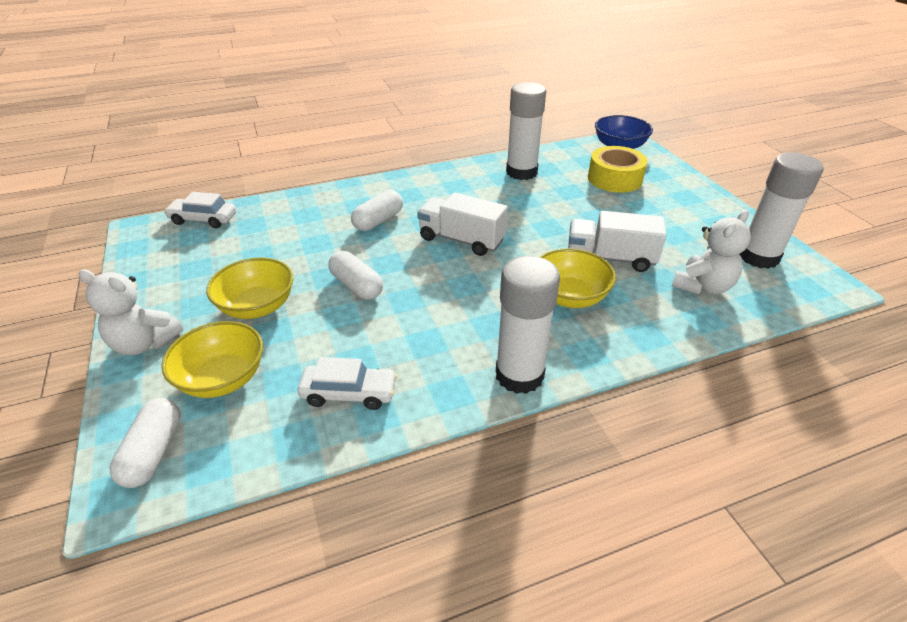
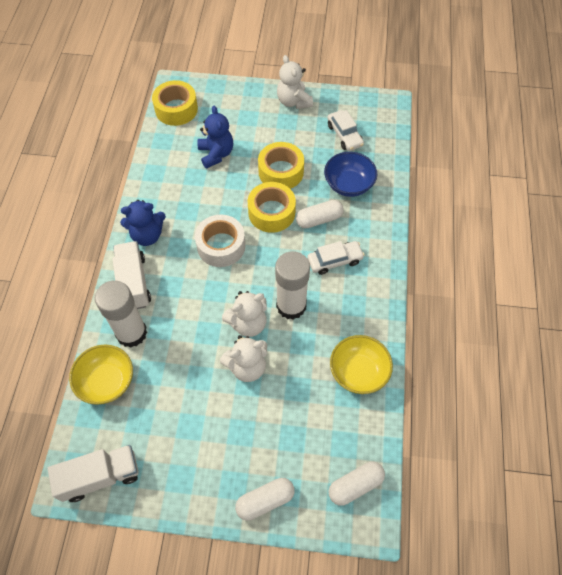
blue teddy bear: 0 -> 2
white glue stick: 3 -> 2
white tape: 0 -> 1
white teddy bear: 2 -> 3
yellow bowl: 3 -> 2
yellow tape: 1 -> 3

